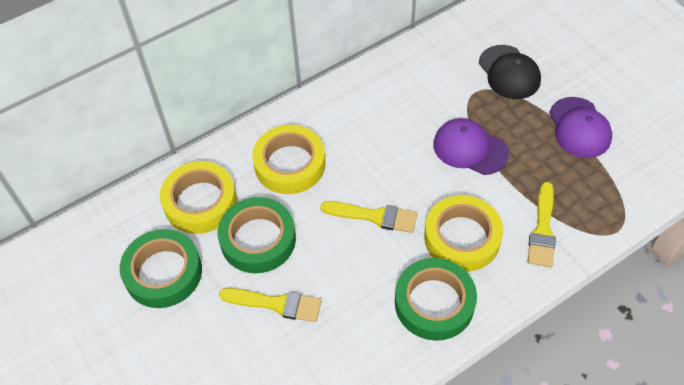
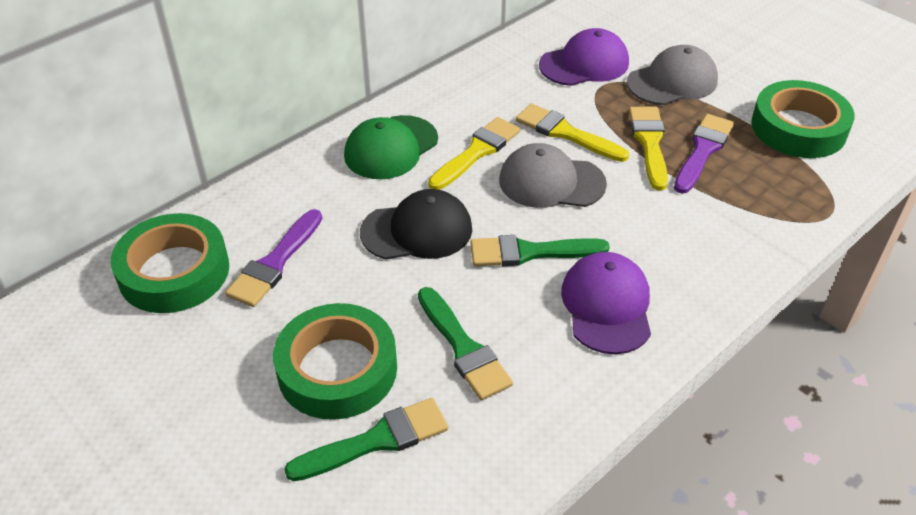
green brush: 0 -> 3
green cap: 0 -> 1
grey cap: 0 -> 2
purple brush: 0 -> 2
yellow tape: 3 -> 0

